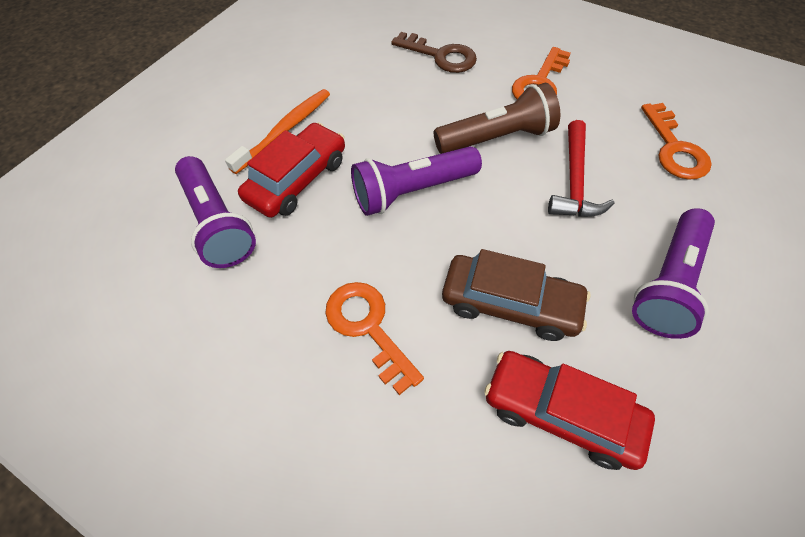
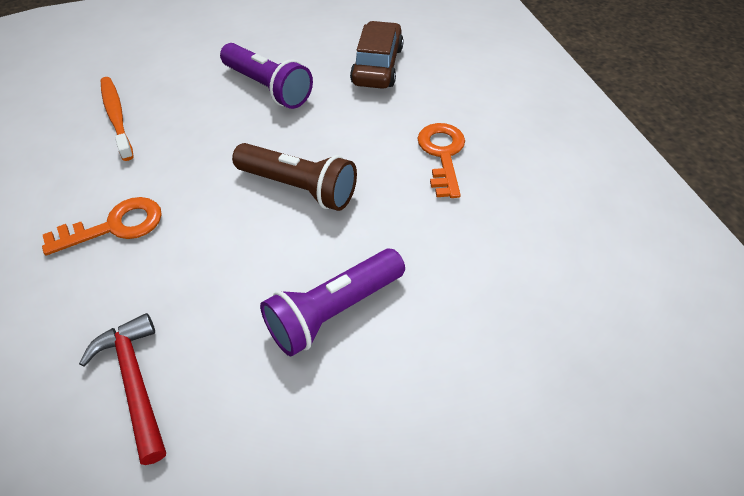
brown key: 1 -> 0
orange key: 3 -> 2
purple flashlight: 3 -> 2
red car: 2 -> 0

